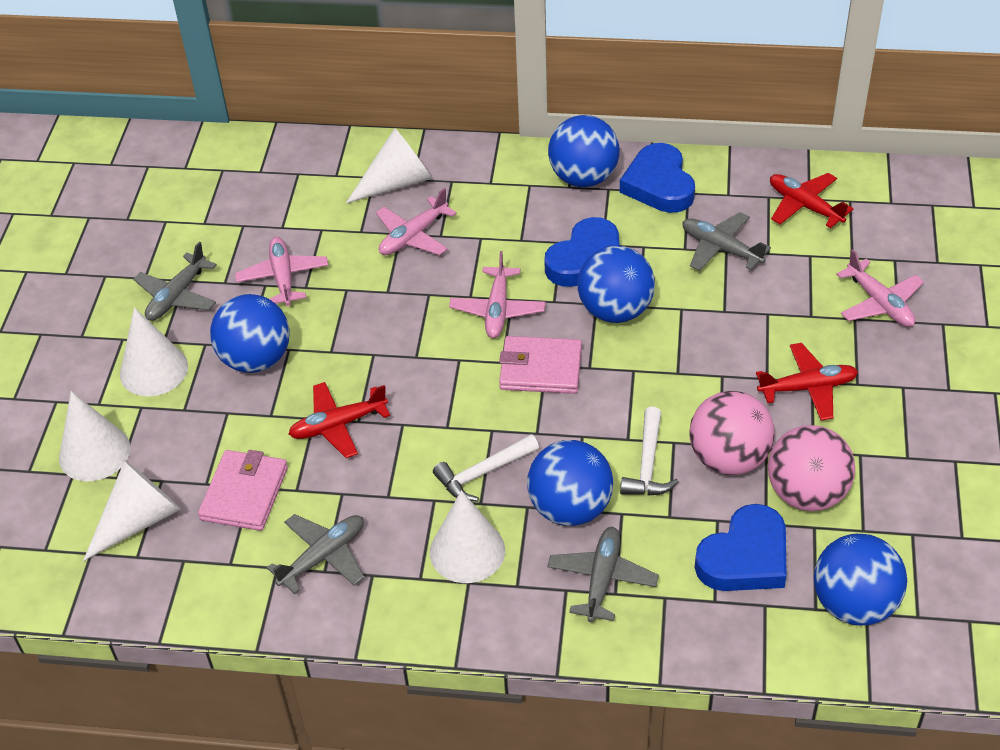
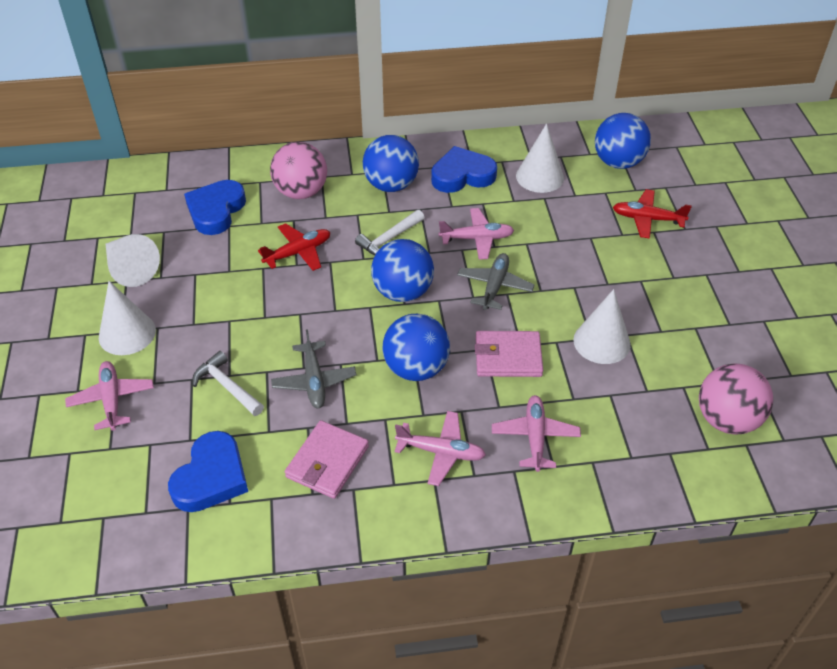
blue ball: 5 -> 4
grey plane: 4 -> 2
red plane: 3 -> 2
white cone: 5 -> 4

